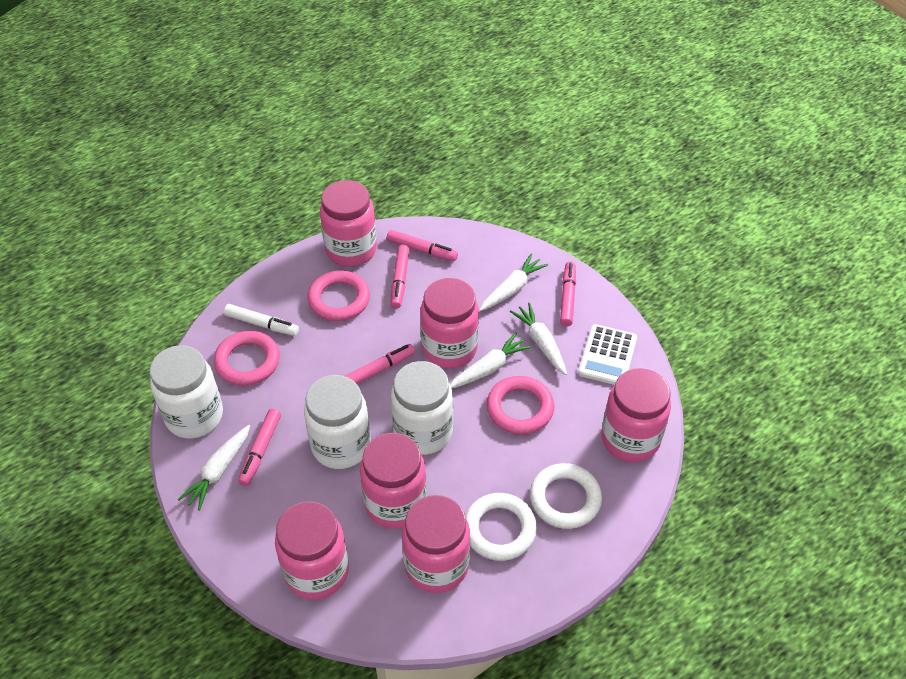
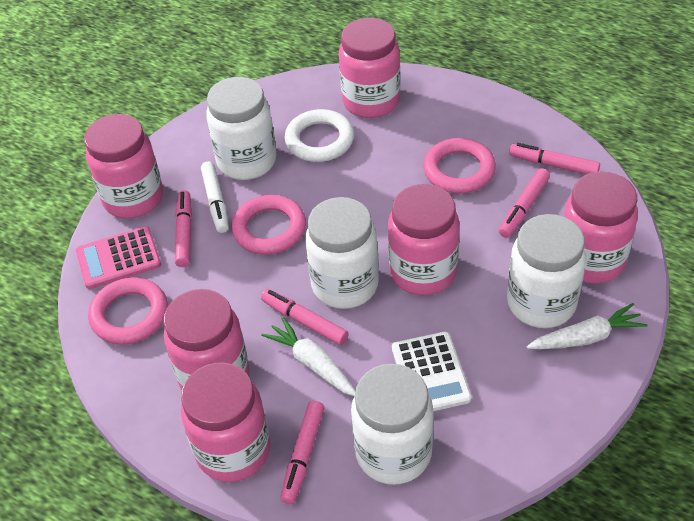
pink calculator: 0 -> 1
white carrot: 4 -> 2
white jar: 3 -> 4
white ring: 2 -> 1

